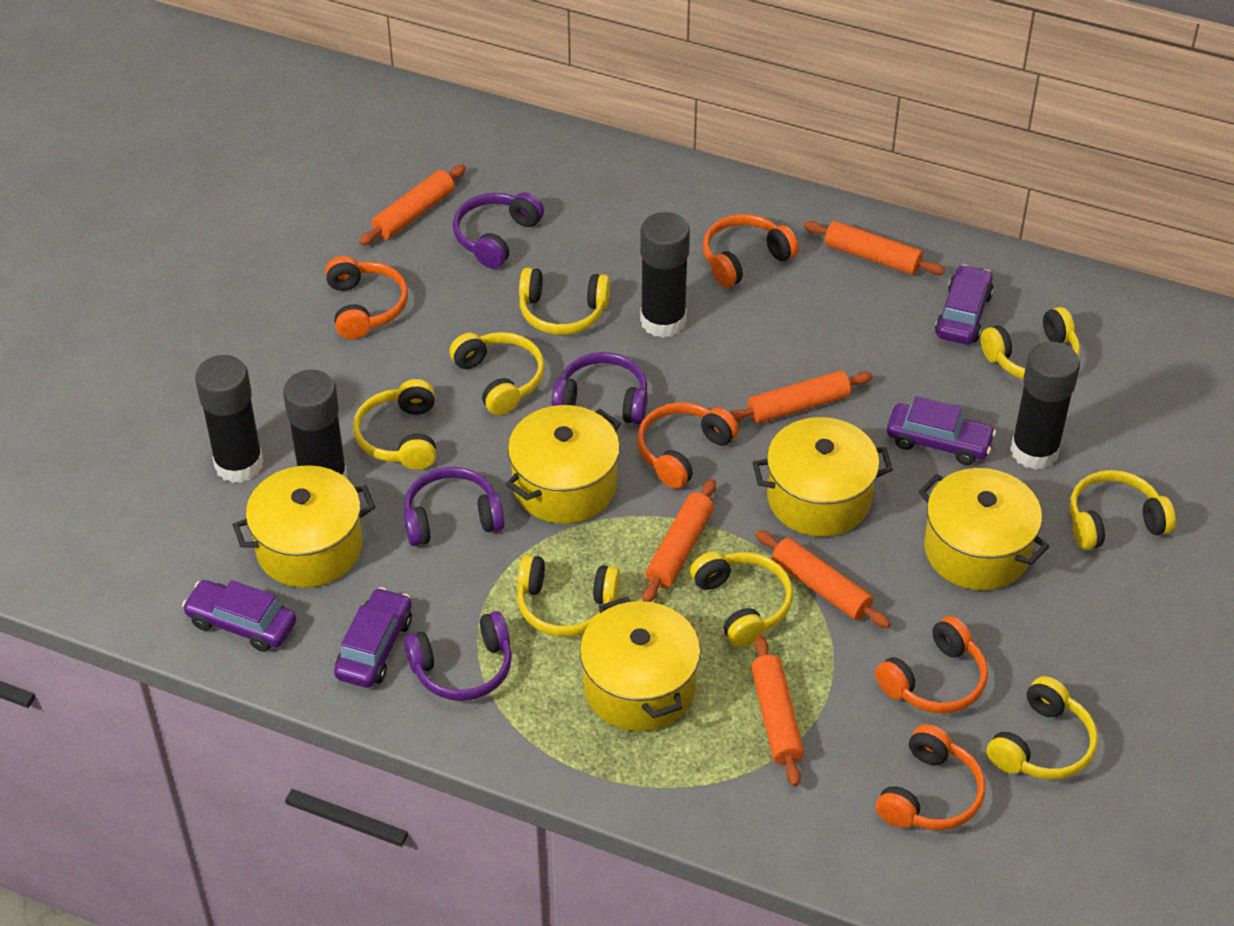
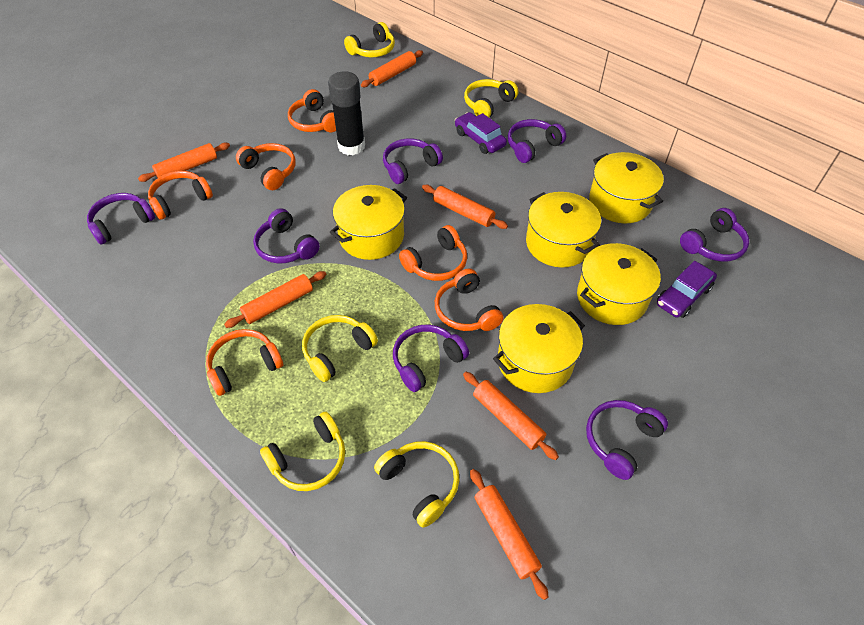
black glue stick: 4 -> 1
orange headphones: 5 -> 6
purple car: 4 -> 2
purple headphones: 4 -> 7
yellow headphones: 8 -> 5

